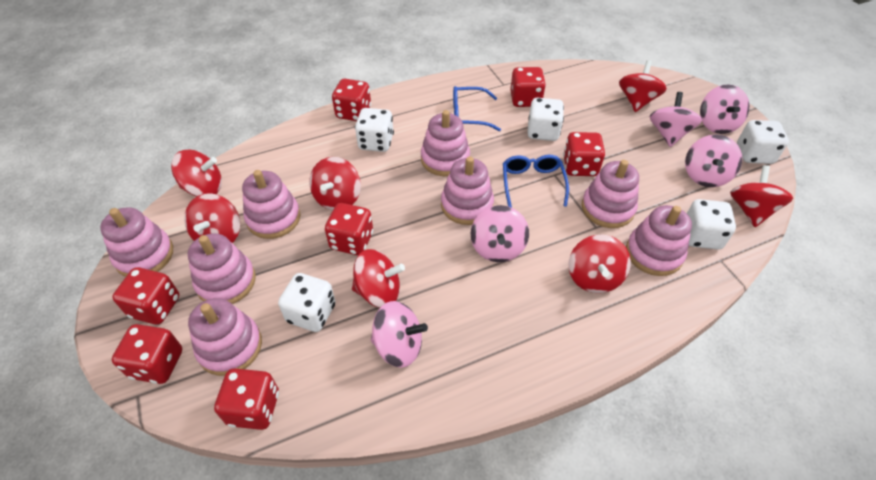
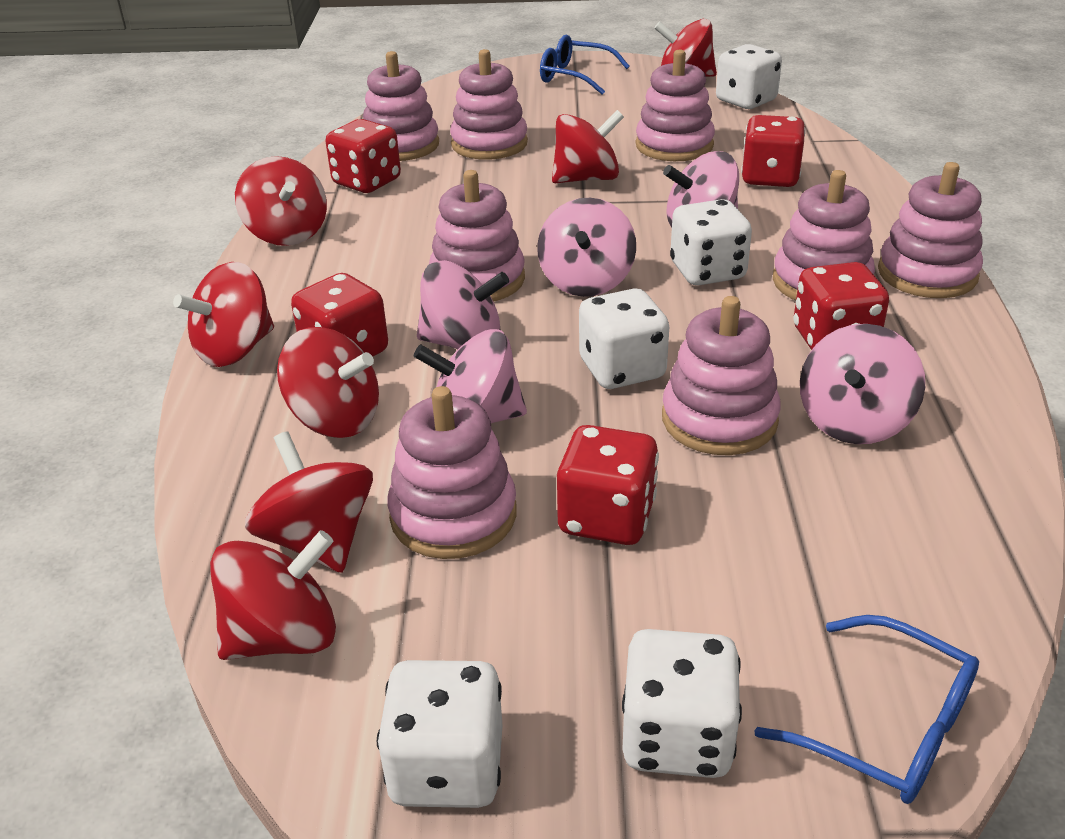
red dice: 7 -> 5

